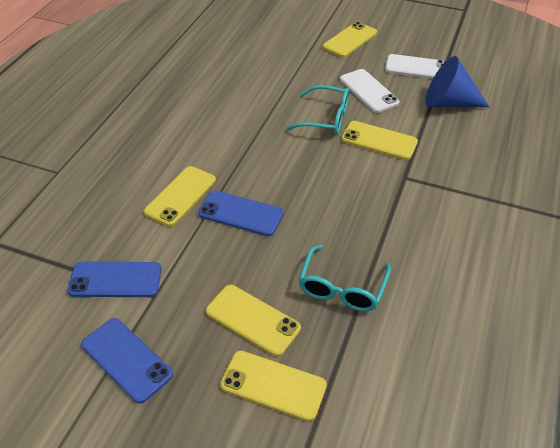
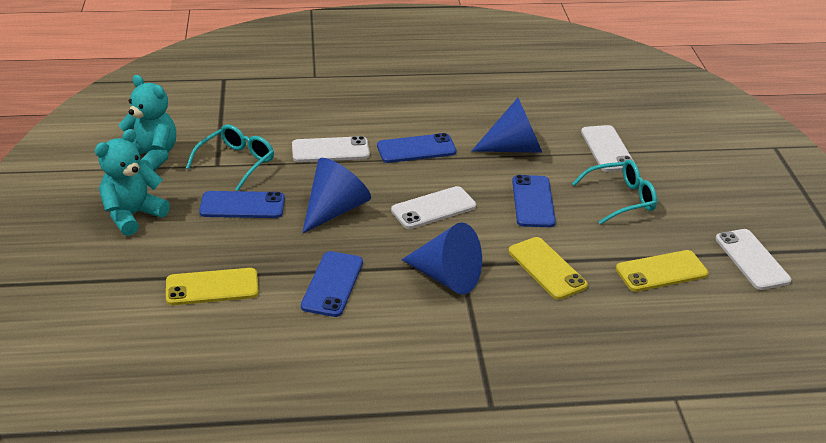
blue cone: 1 -> 3
blue phone: 3 -> 4
turquoise teddy bear: 0 -> 2
white phone: 2 -> 4
yellow phone: 5 -> 3

